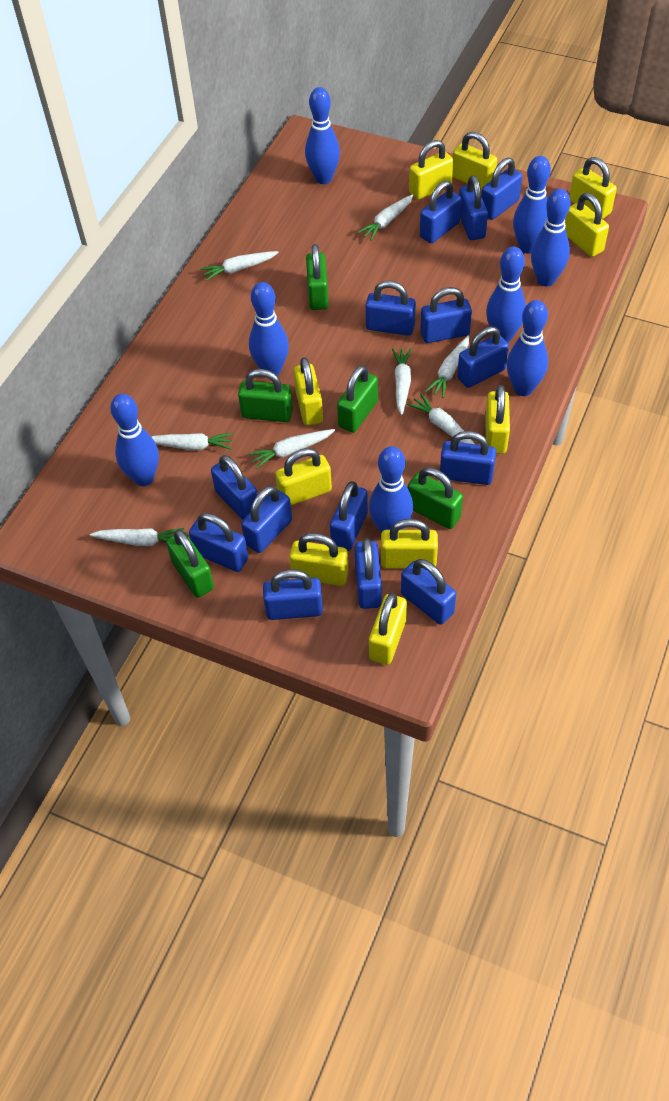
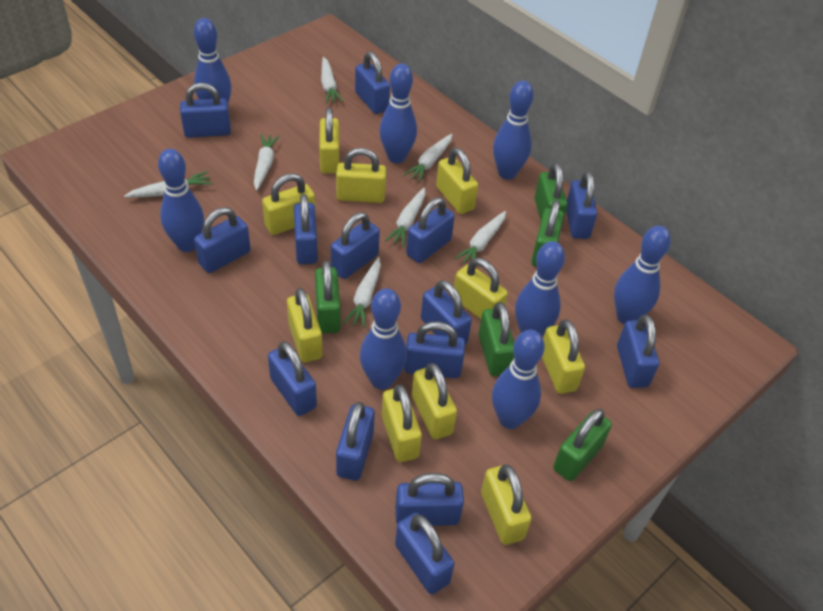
white carrot: 8 -> 7

